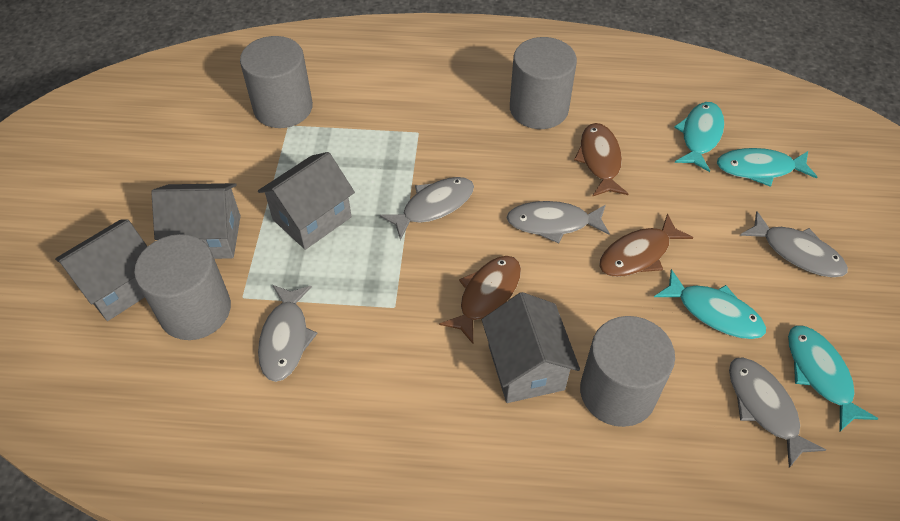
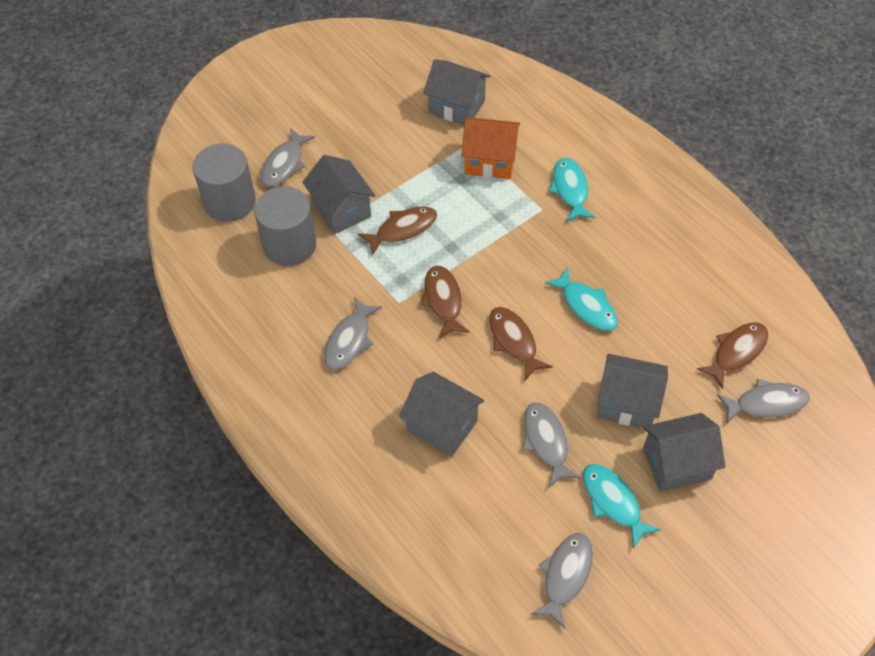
brown fish: 3 -> 4
grey cylinder: 4 -> 2
grey house: 4 -> 5
orange house: 0 -> 1
turquoise fish: 4 -> 3

